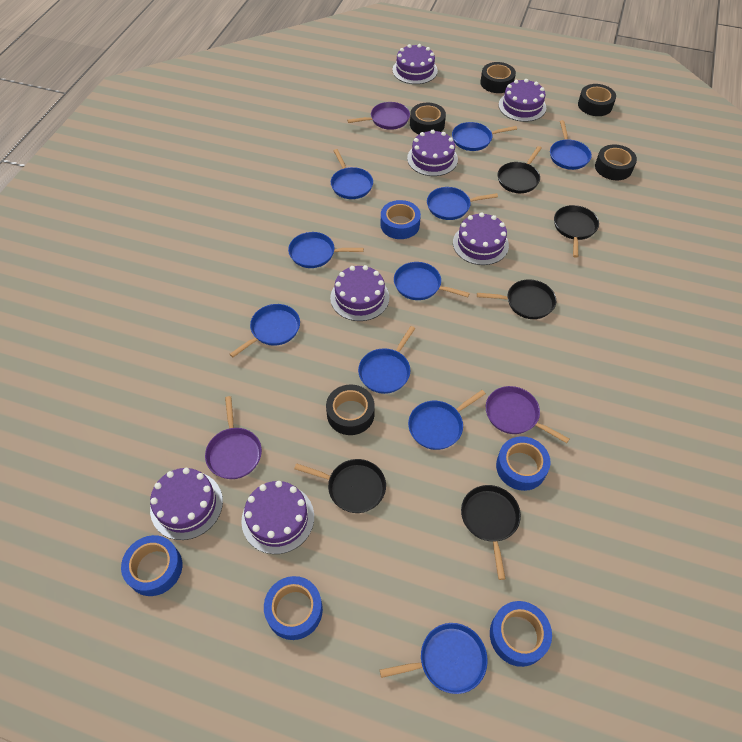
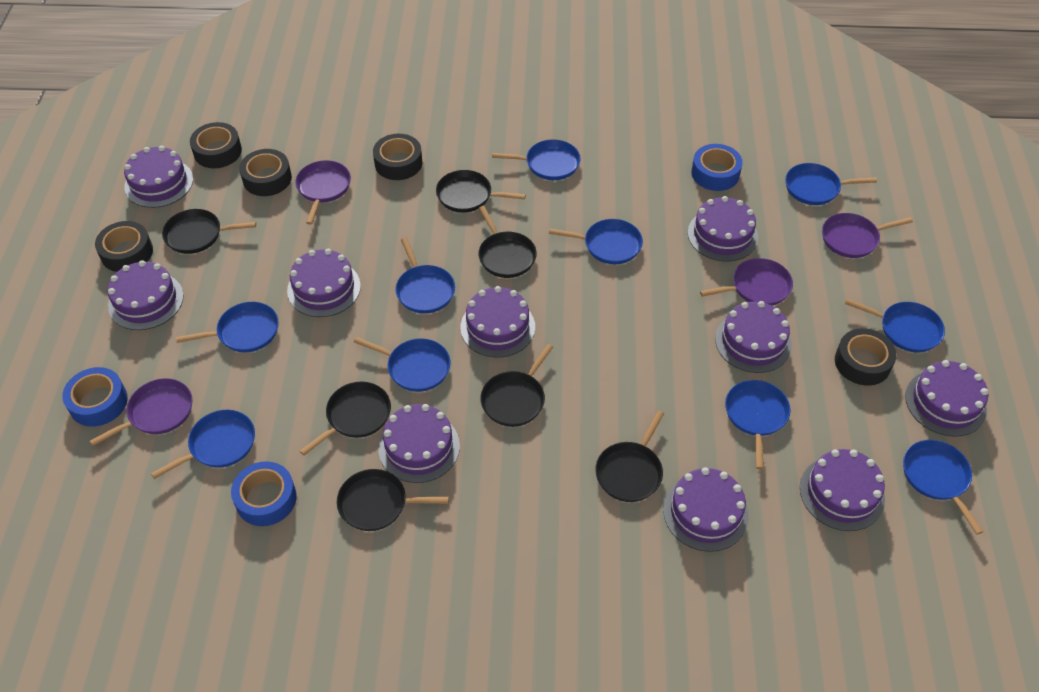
black pan: 5 -> 7
blue tape: 5 -> 3
purple cake: 7 -> 10
purple pan: 3 -> 4

